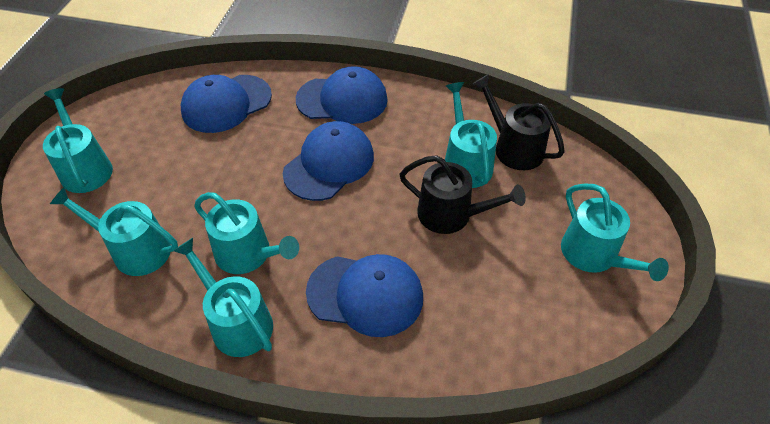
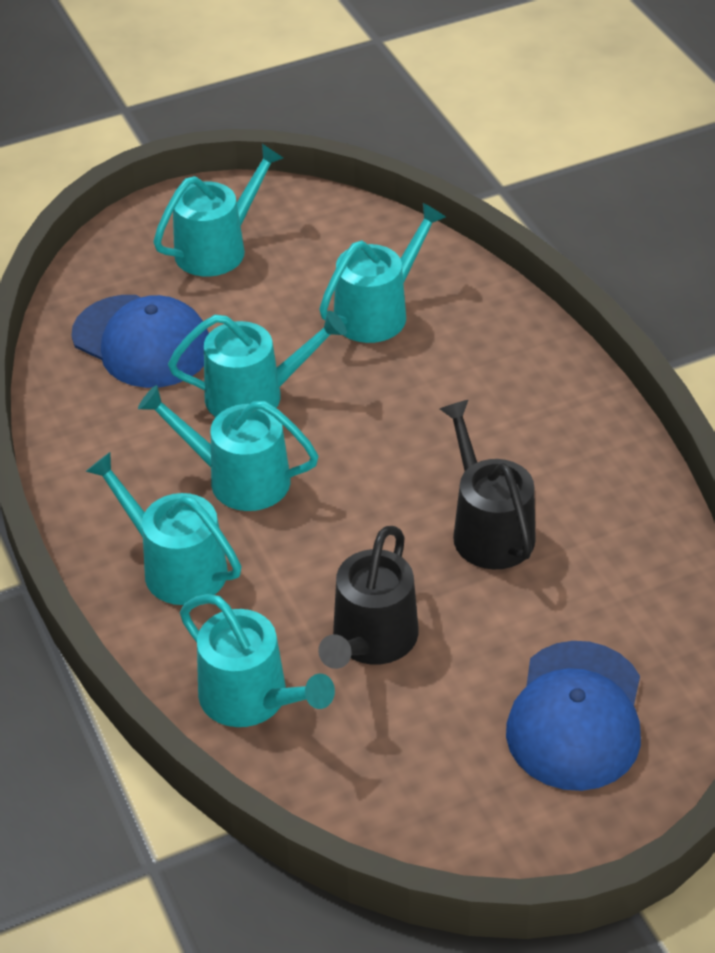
blue cap: 4 -> 2

